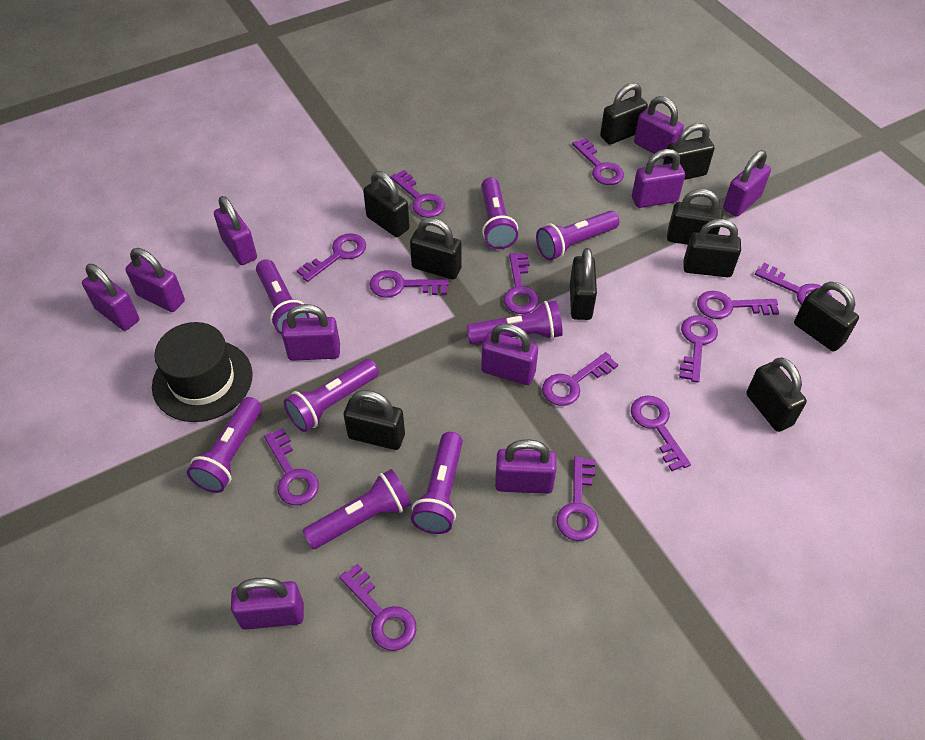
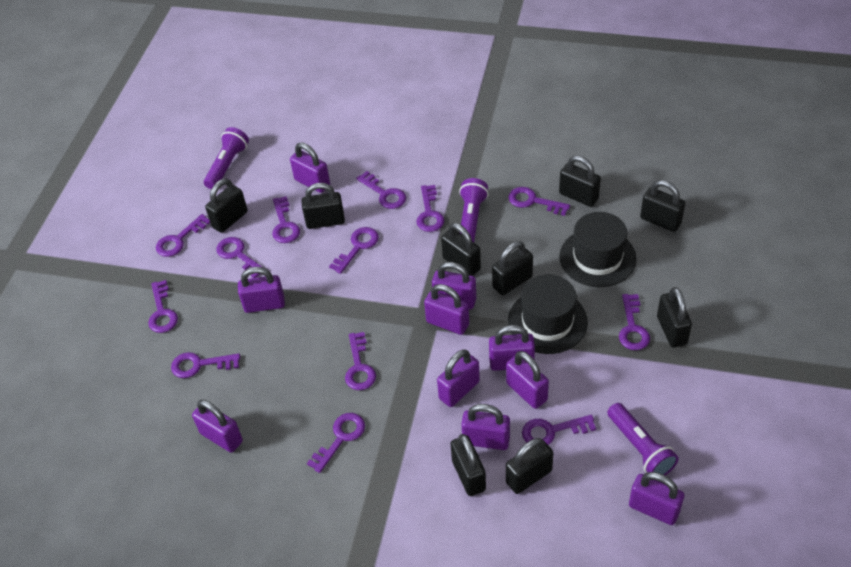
black hat: 1 -> 2
black padlock: 10 -> 9
purple flashlight: 8 -> 3

